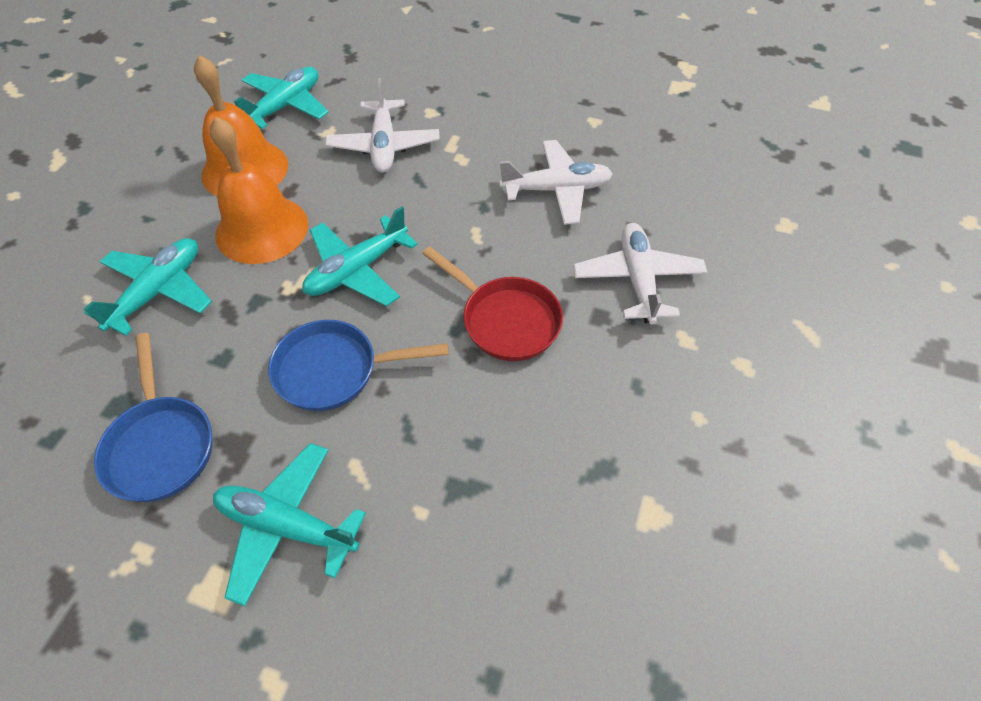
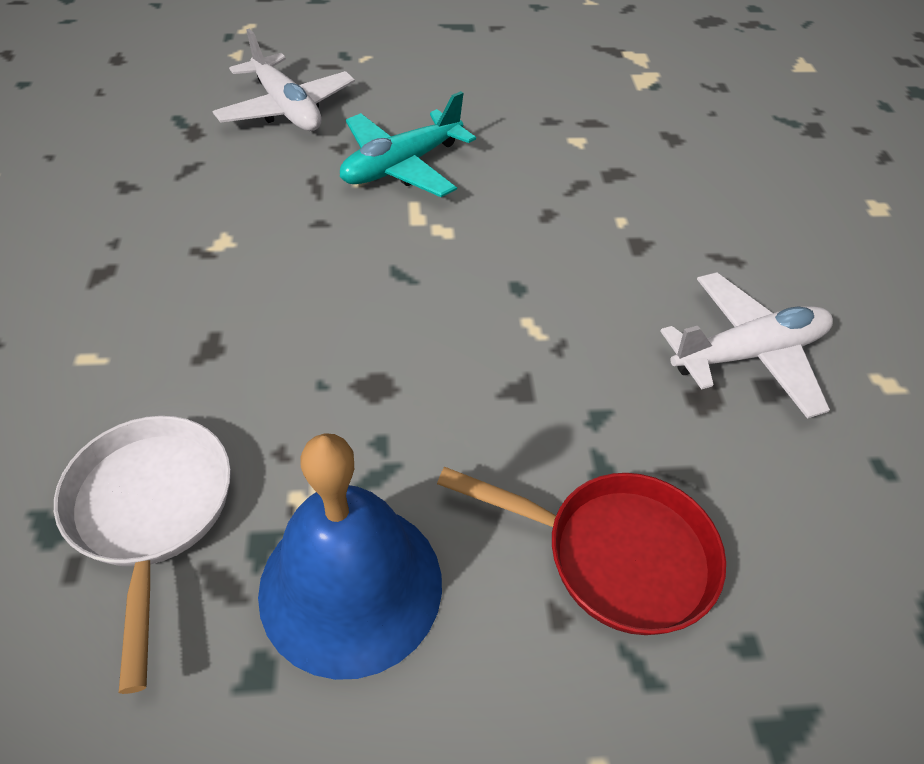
blue bell: 0 -> 1
blue pan: 2 -> 0
orange bell: 2 -> 0
turquoise plane: 4 -> 1
white pan: 0 -> 1
white plane: 3 -> 2

